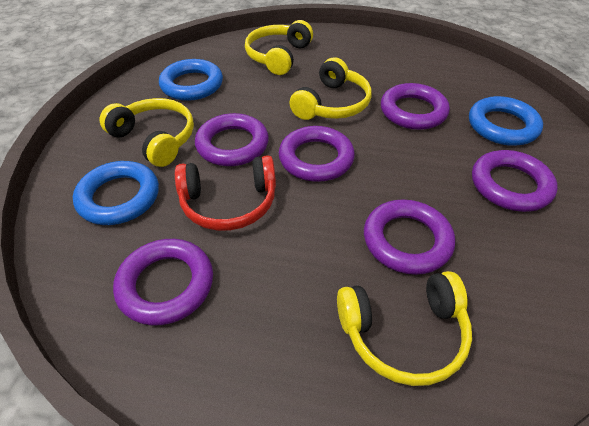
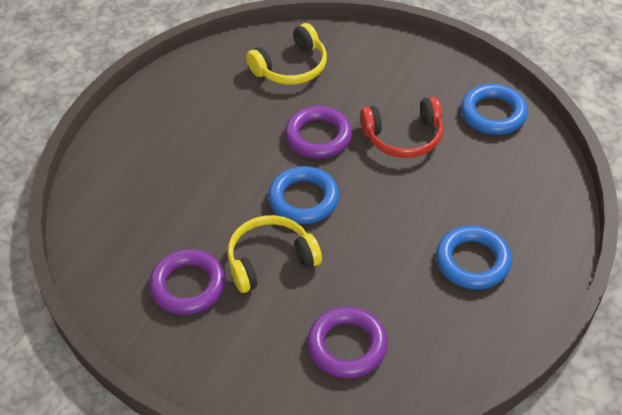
purple ring: 6 -> 3
yellow headphones: 4 -> 2

